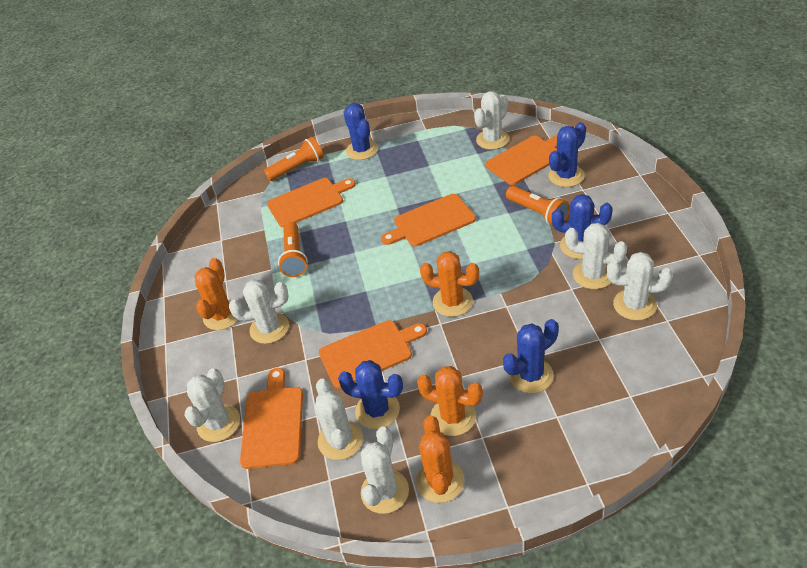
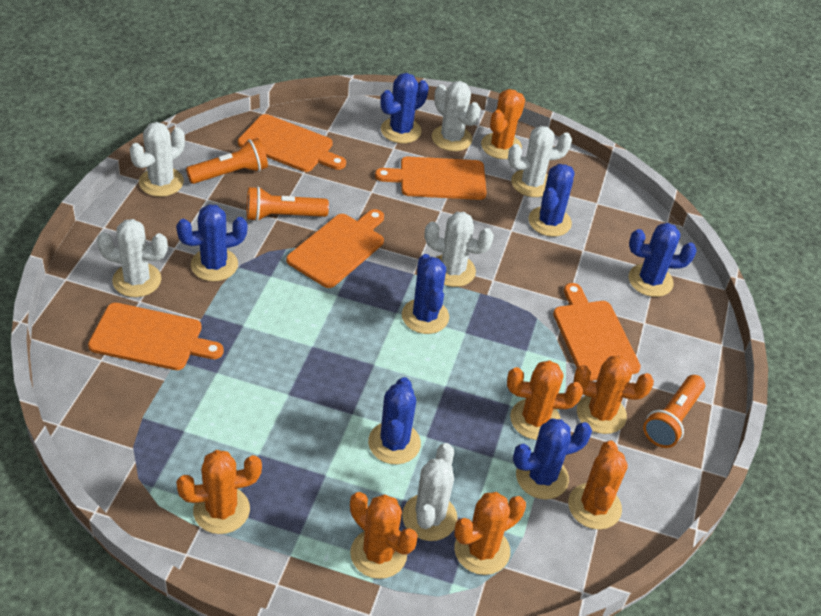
blue cactus: 5 -> 7
orange cactus: 4 -> 7
white cactus: 7 -> 6

